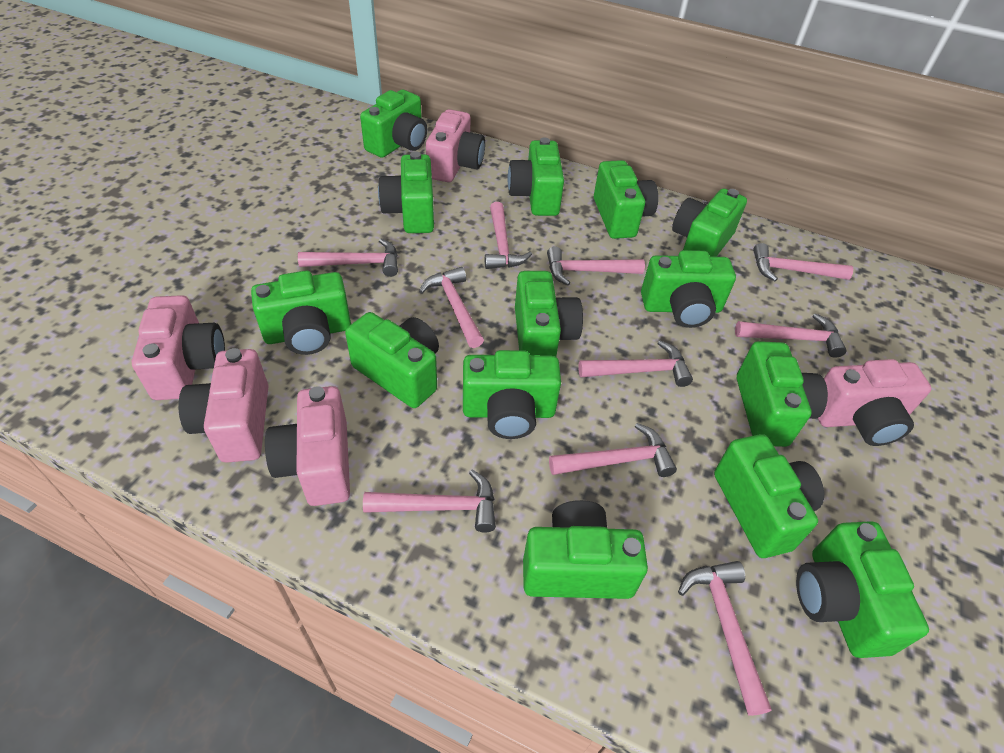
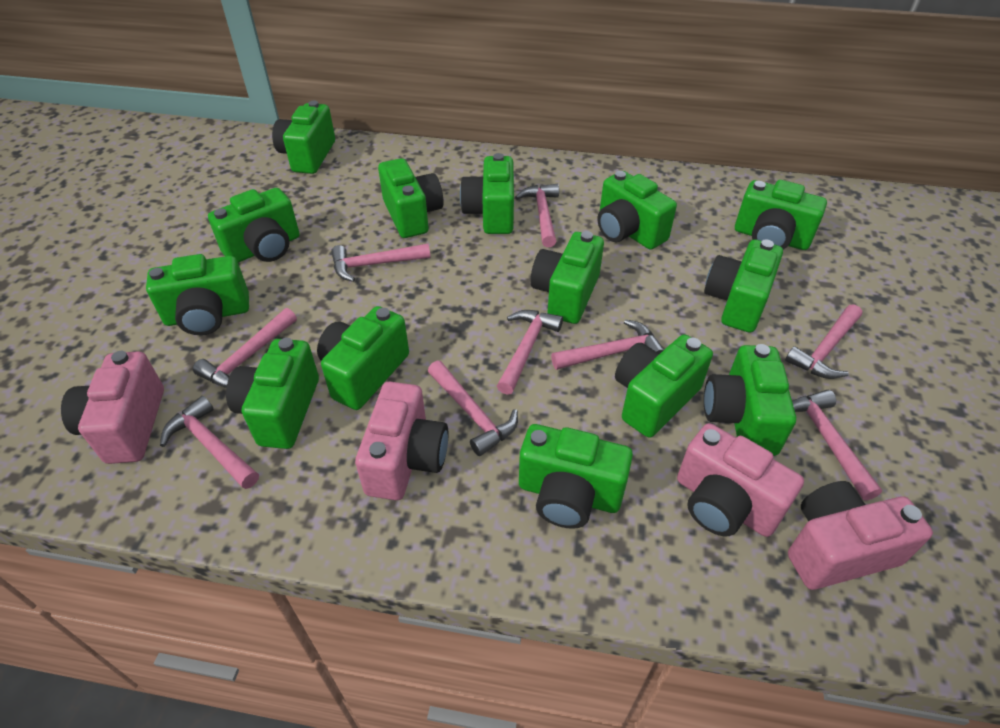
pink camera: 5 -> 4
pink hammer: 10 -> 9

